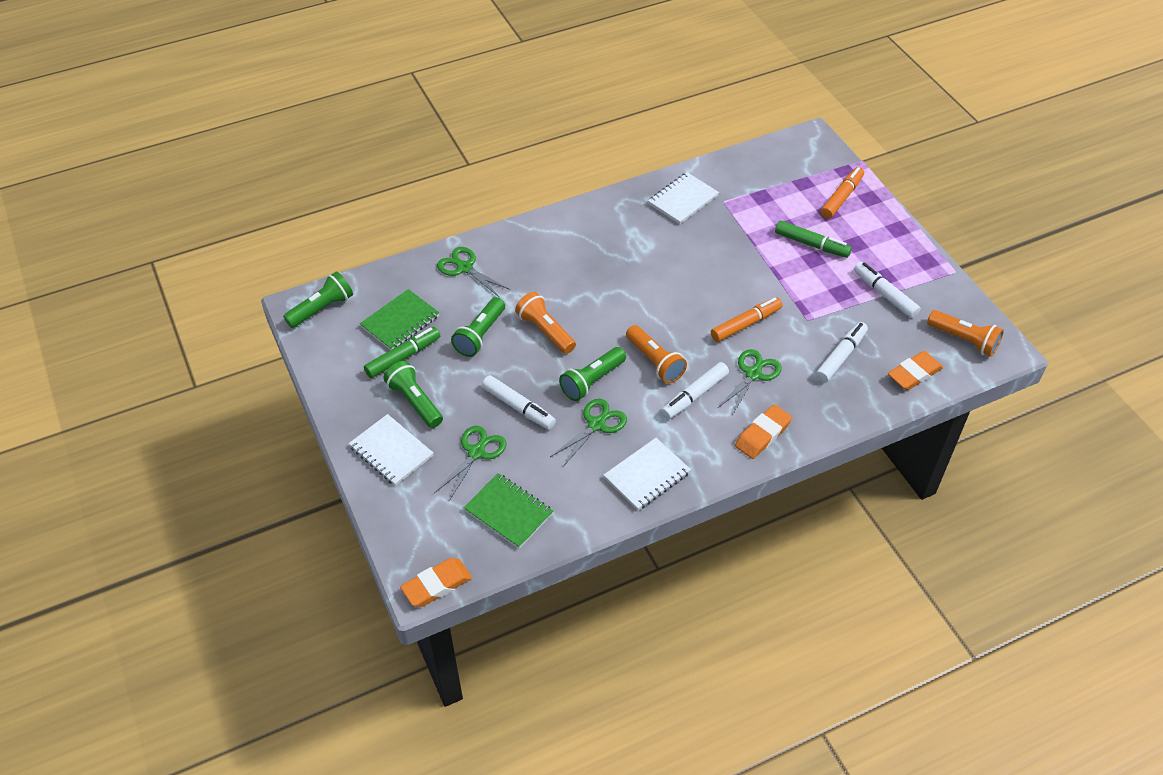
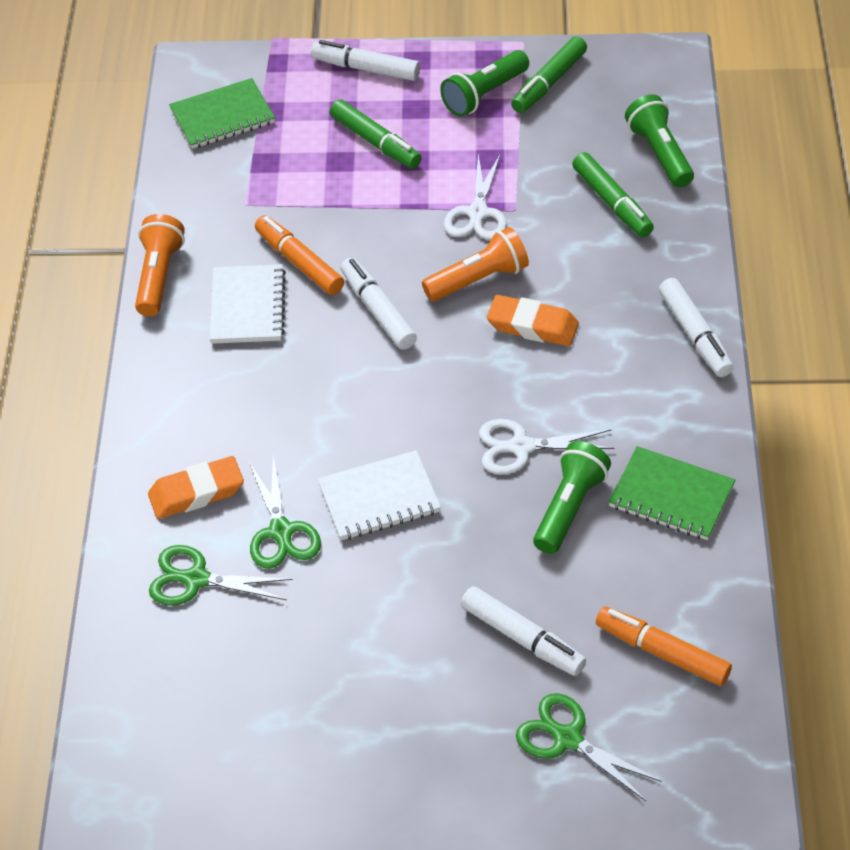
green flashlight: 4 -> 3
green marker: 2 -> 3
green scissors: 4 -> 3
orange eraser: 3 -> 2
orange flashlight: 3 -> 2
white notebook: 3 -> 2
white scissors: 0 -> 2

